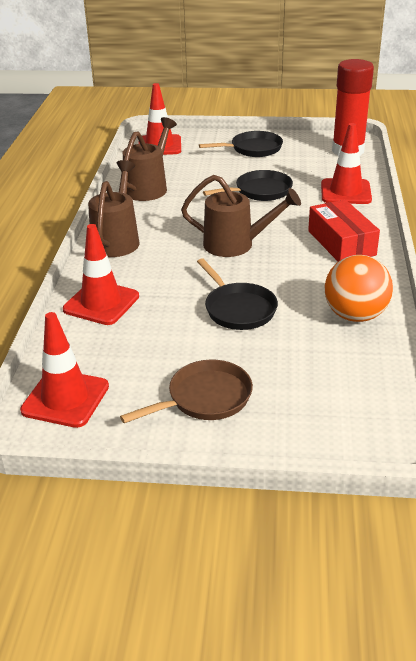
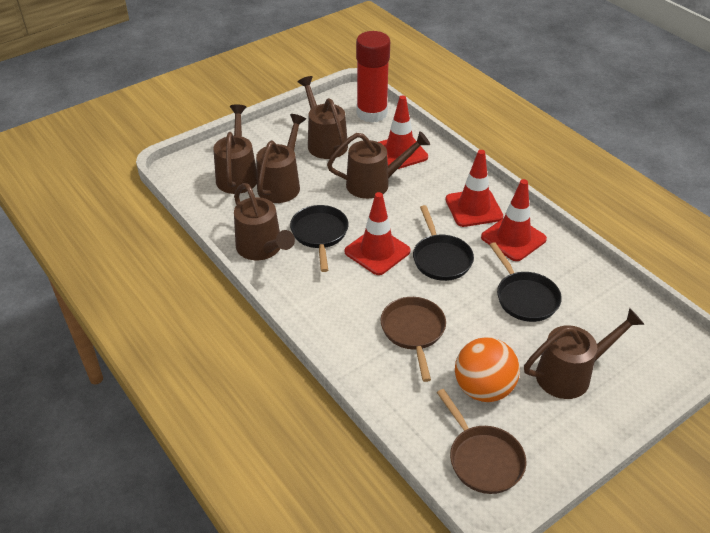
brown pan: 1 -> 2
brown watering can: 3 -> 6
red box: 1 -> 0

